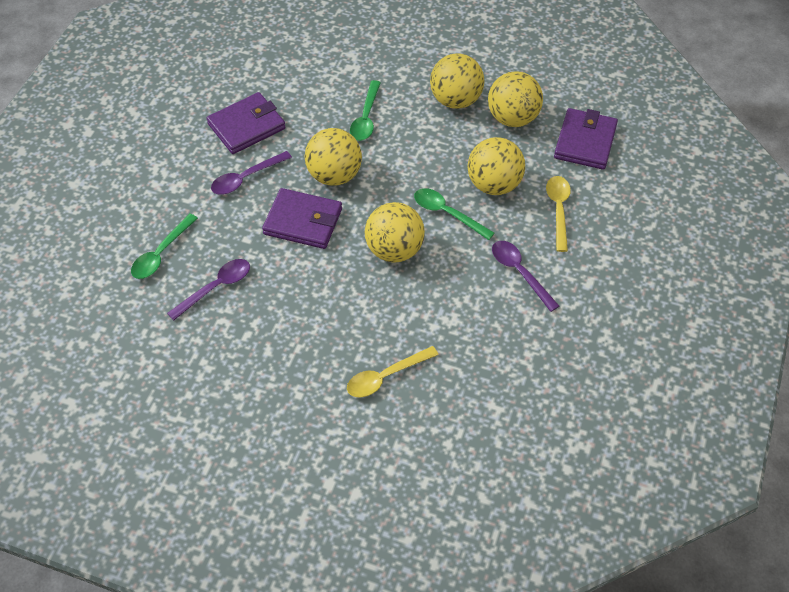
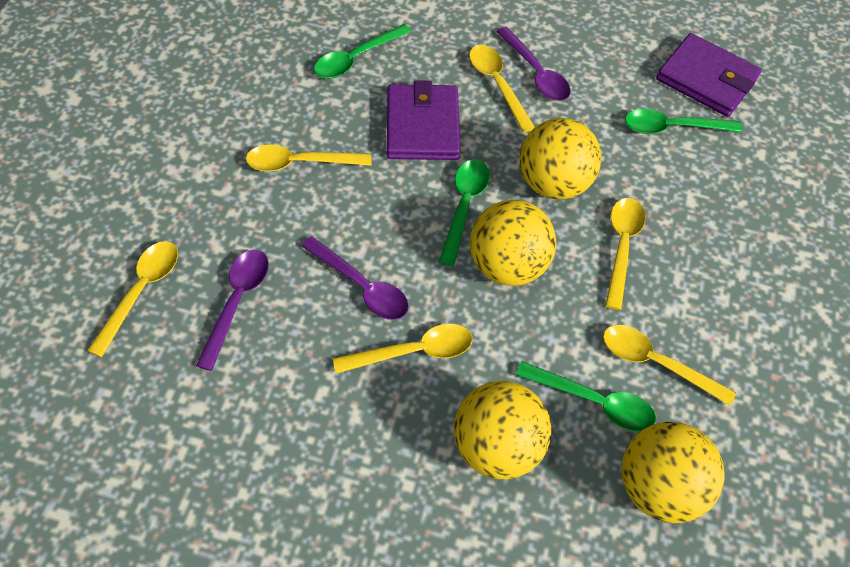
green spoon: 3 -> 4
purple wallet: 3 -> 2
yellow ball: 5 -> 4
yellow spoon: 2 -> 6

